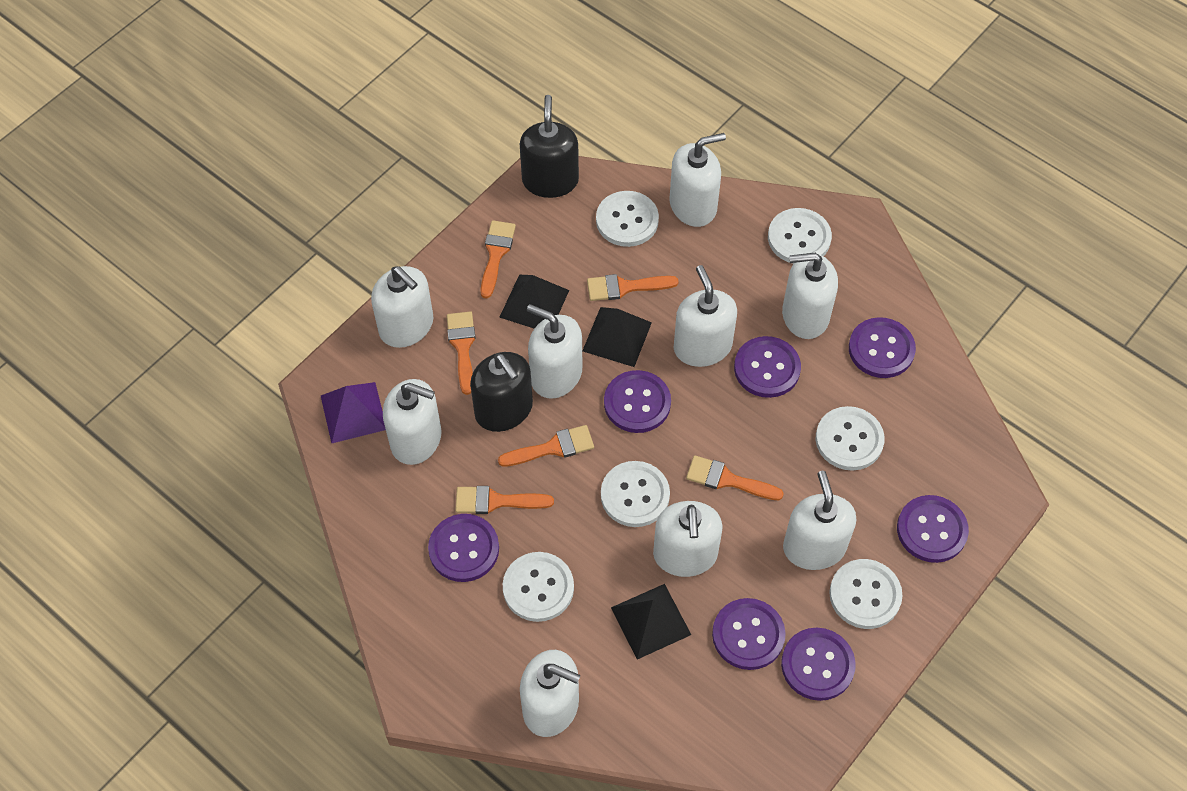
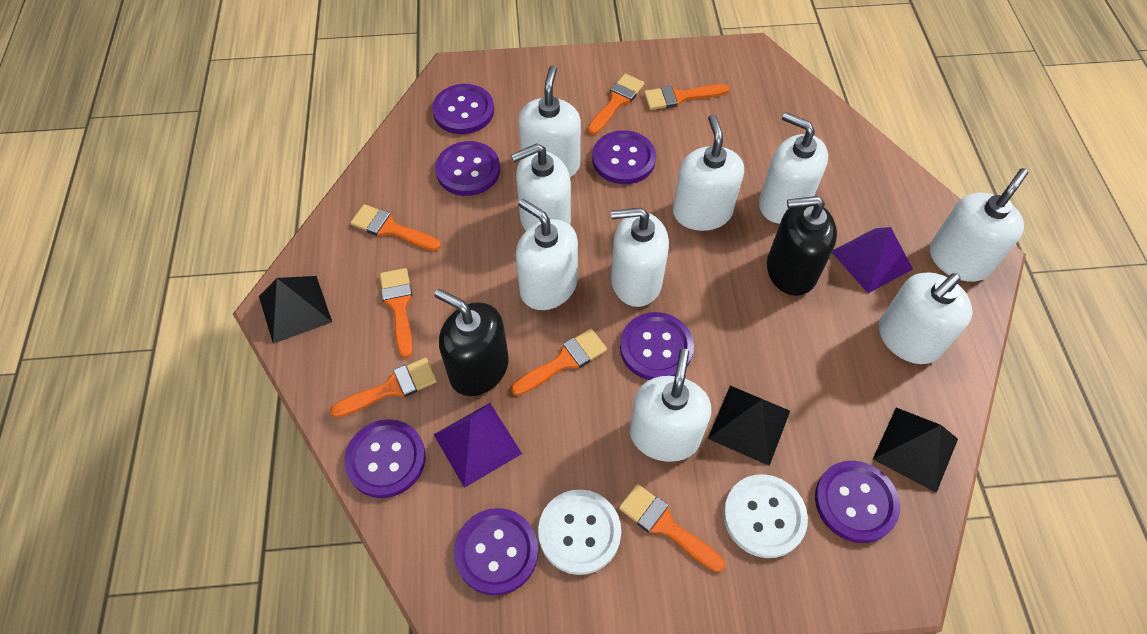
orange brush: 6 -> 7
purple pyramid: 1 -> 2
white button: 6 -> 2

